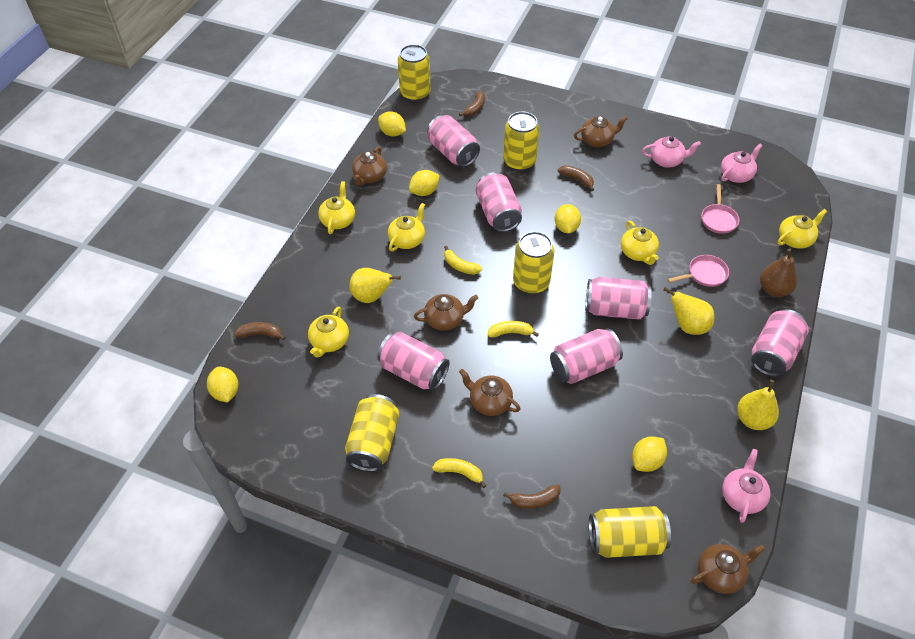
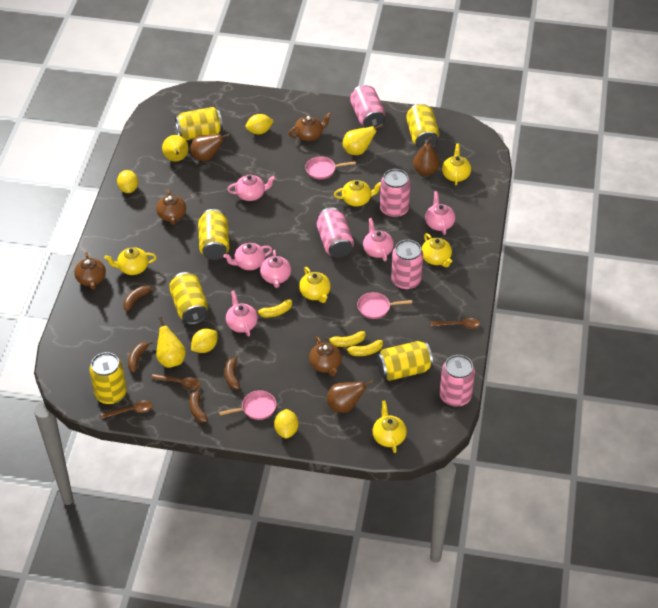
brown pear: 1 -> 3
brown spoon: 0 -> 3
brown teapot: 5 -> 4
pink can: 6 -> 5
pink pan: 2 -> 3
pink teapot: 3 -> 6
yellow can: 5 -> 6
yellow lemon: 5 -> 4
yellow teapot: 5 -> 6

